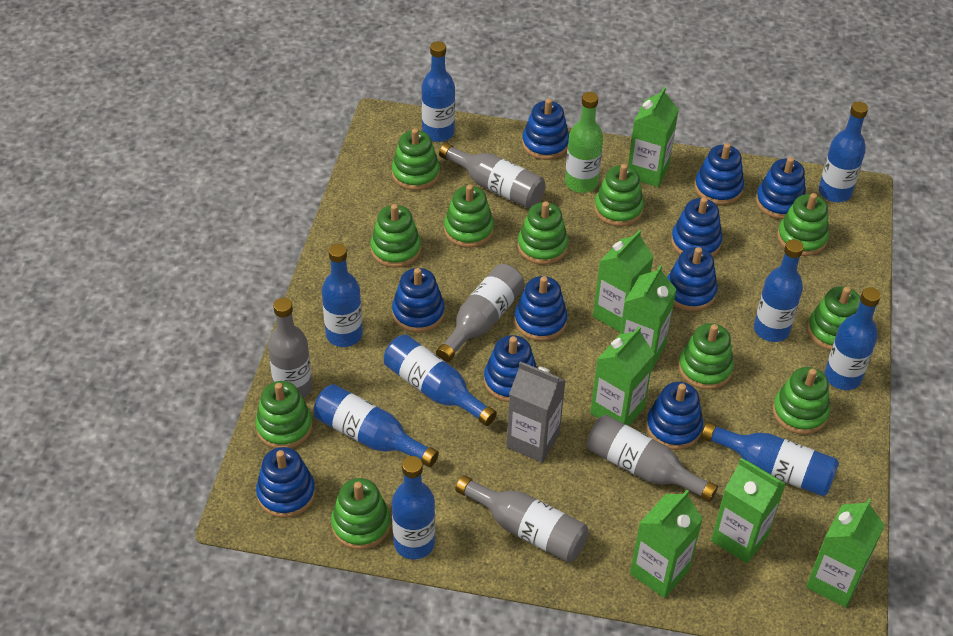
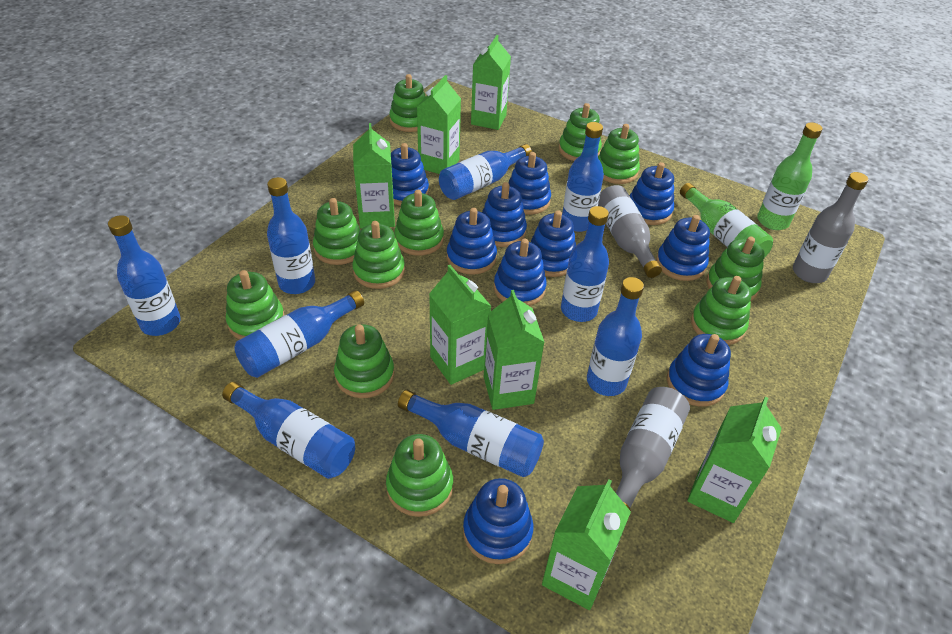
green bottle: 1 -> 2
grey bottle: 5 -> 3
grey carton: 1 -> 0

